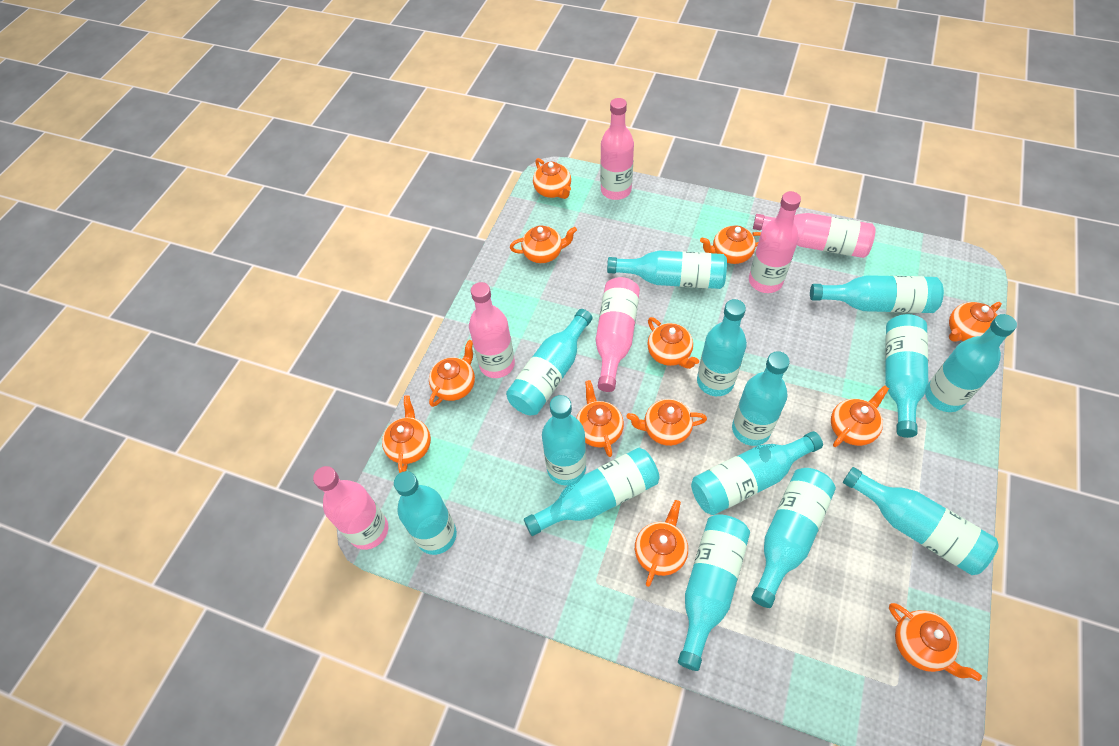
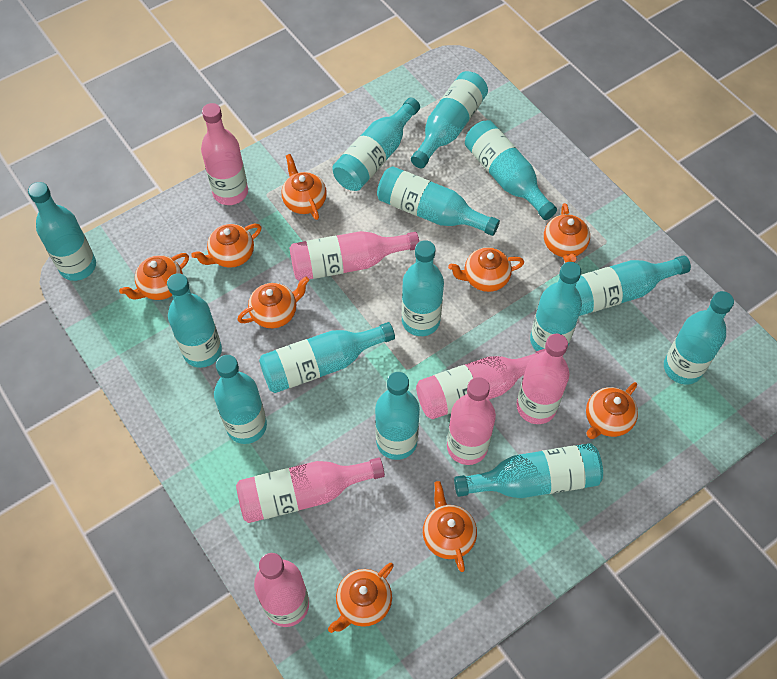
orange teapot: 12 -> 9
pink bottle: 6 -> 7

